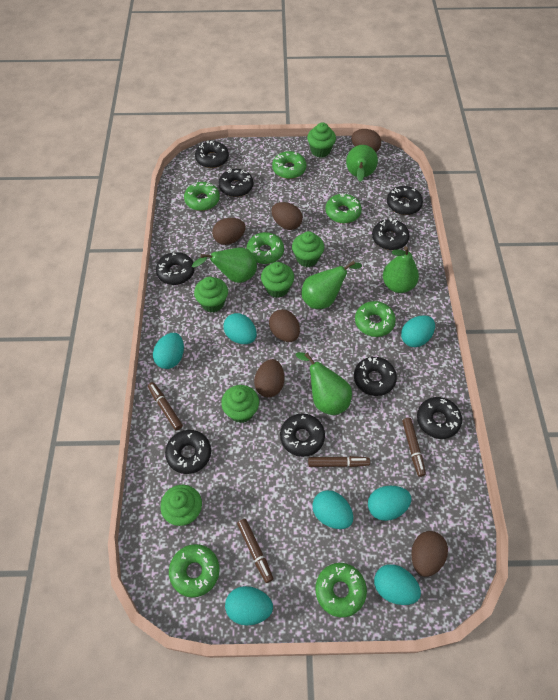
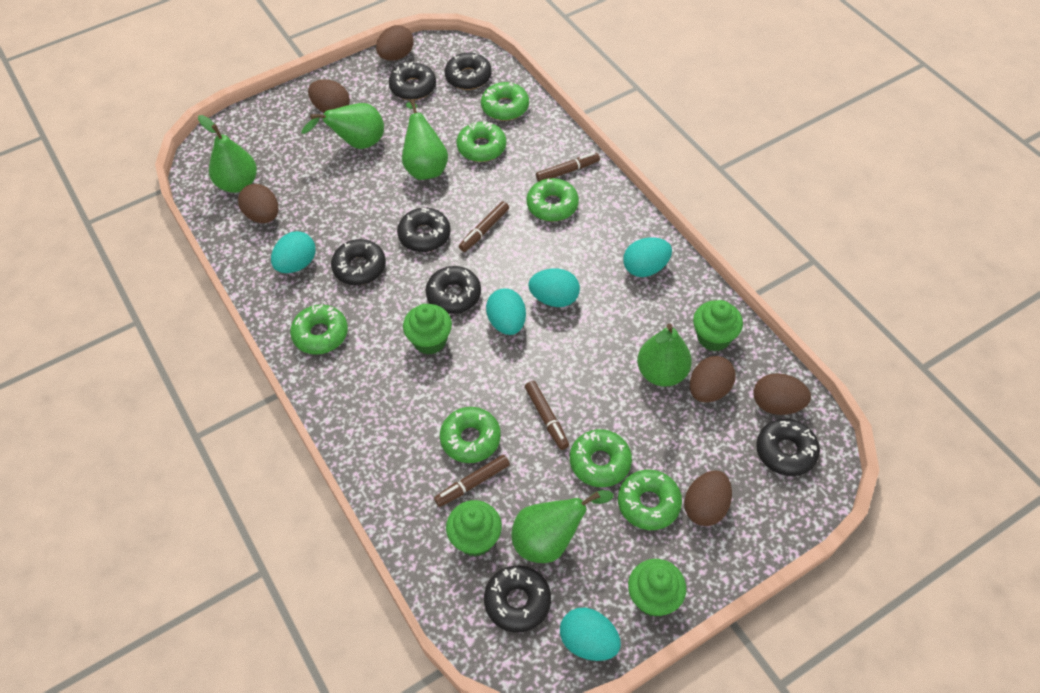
black donut: 9 -> 7
green cupcake: 6 -> 4
turquoise egg: 7 -> 5

